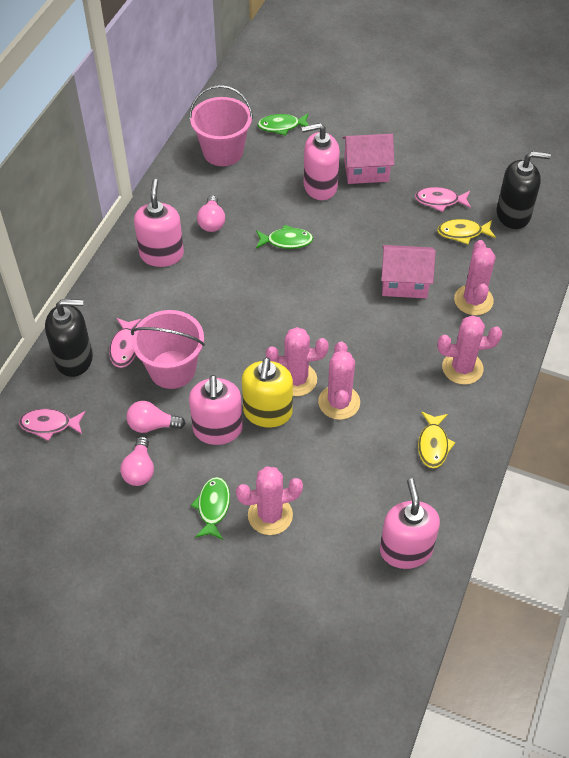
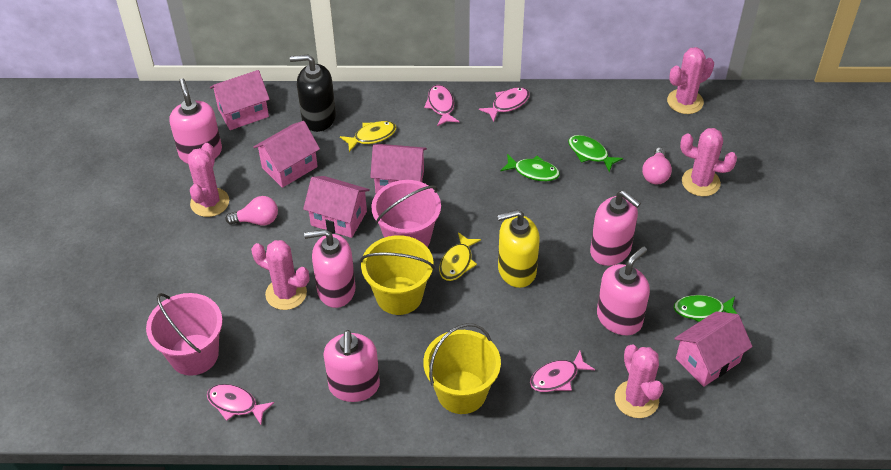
black soap dispenser: 2 -> 1
pink fish: 3 -> 4
pink house: 2 -> 5
pink light bulb: 3 -> 2
pink soap dispenser: 4 -> 5
yellow bucket: 0 -> 2

